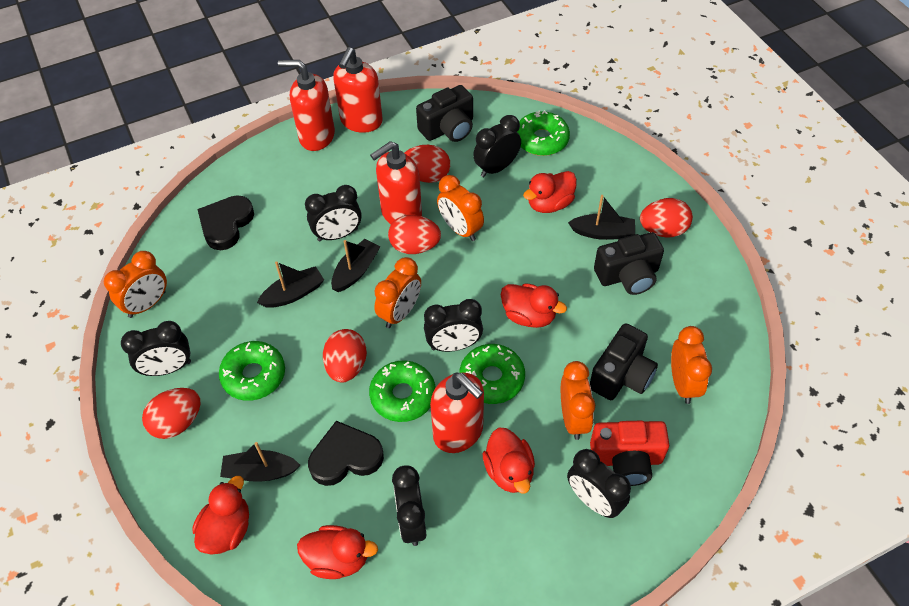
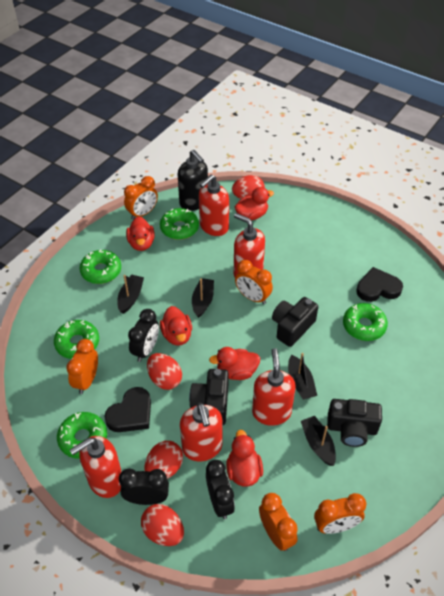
black clock: 6 -> 3
black soap dispenser: 0 -> 1
green donut: 4 -> 5
red camera: 1 -> 0
red egg: 5 -> 4
red soap dispenser: 4 -> 5

